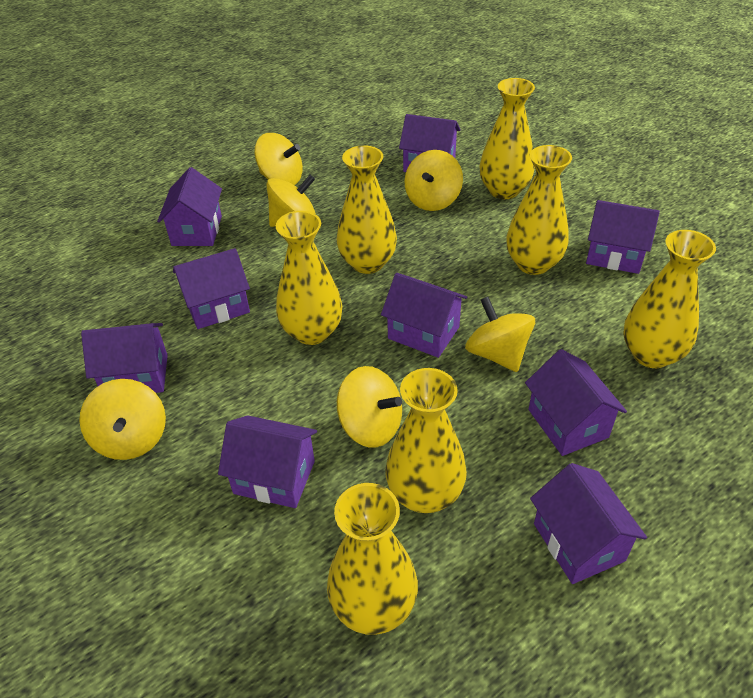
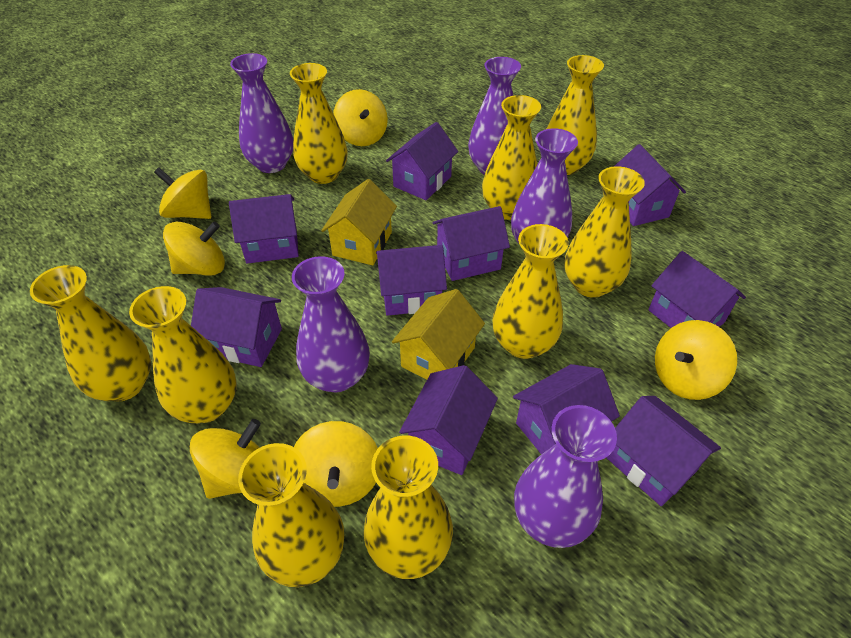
purple house: 9 -> 10
purple vase: 0 -> 5
yellow house: 0 -> 2
yellow vase: 7 -> 9

